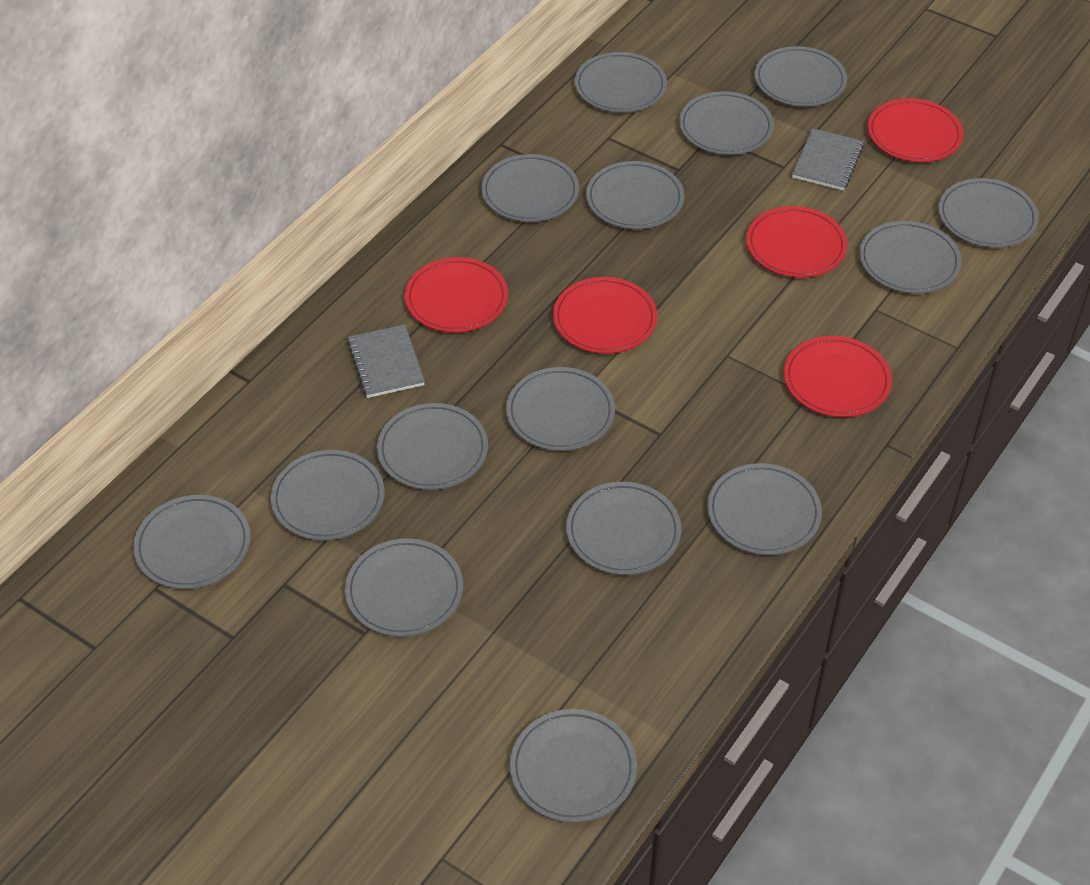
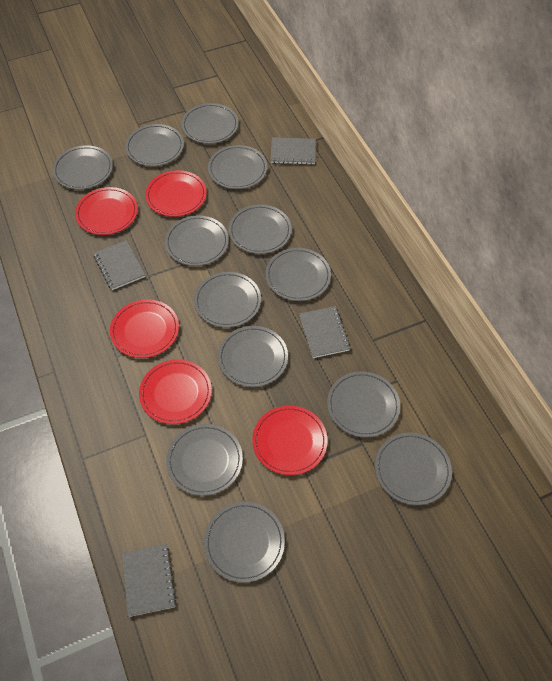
grey notebook: 2 -> 4
grey plate: 15 -> 13

